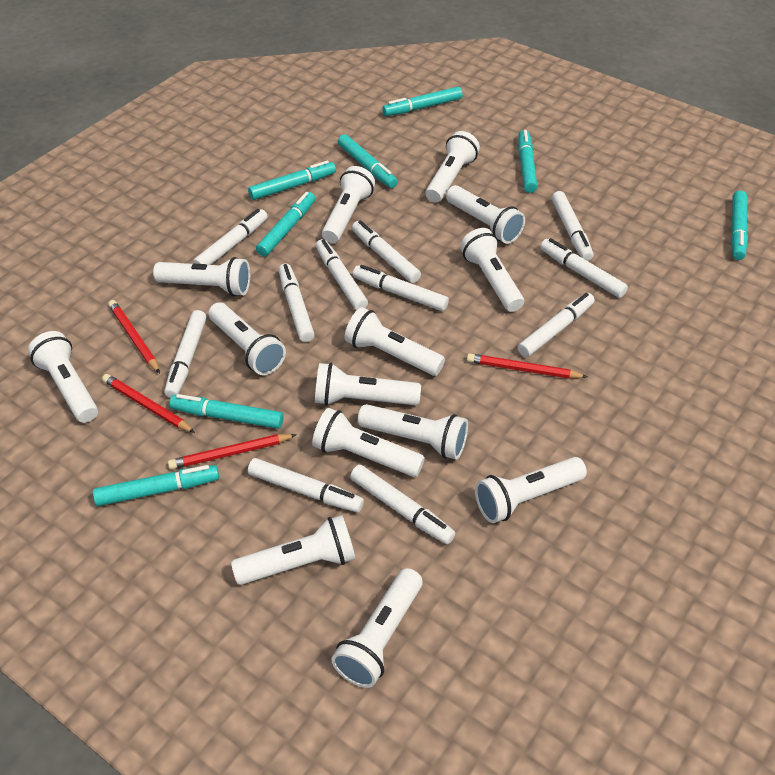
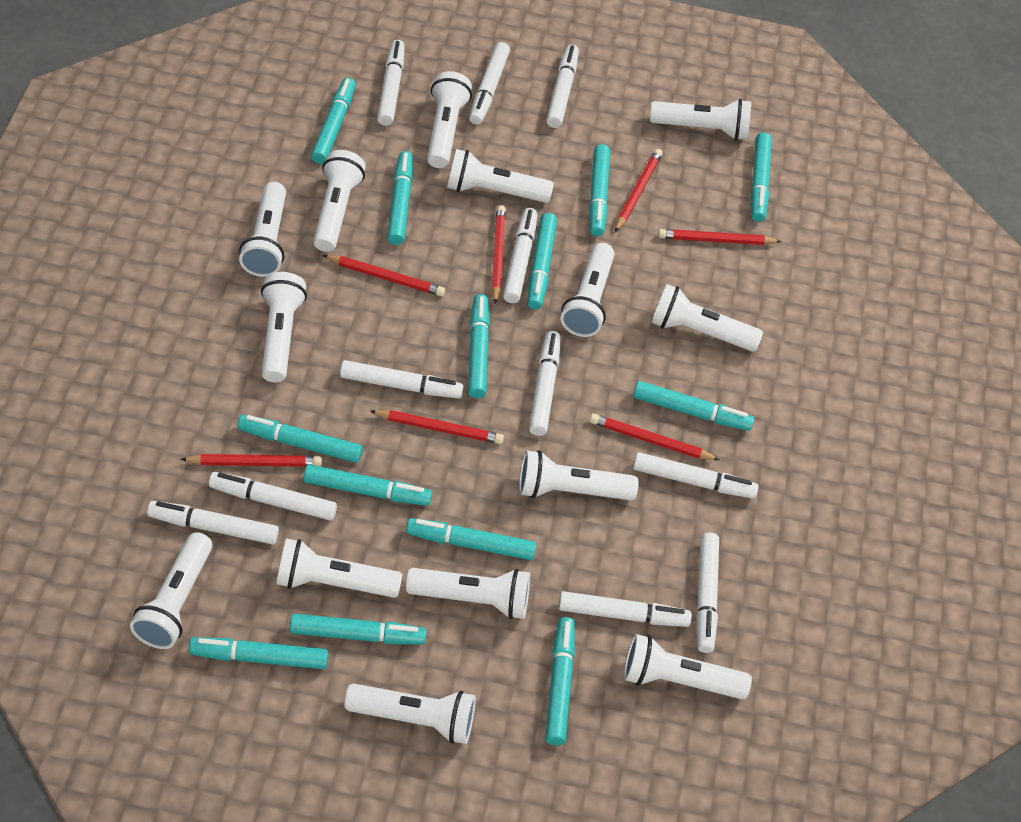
red pencil: 4 -> 7
turquoise marker: 8 -> 13

